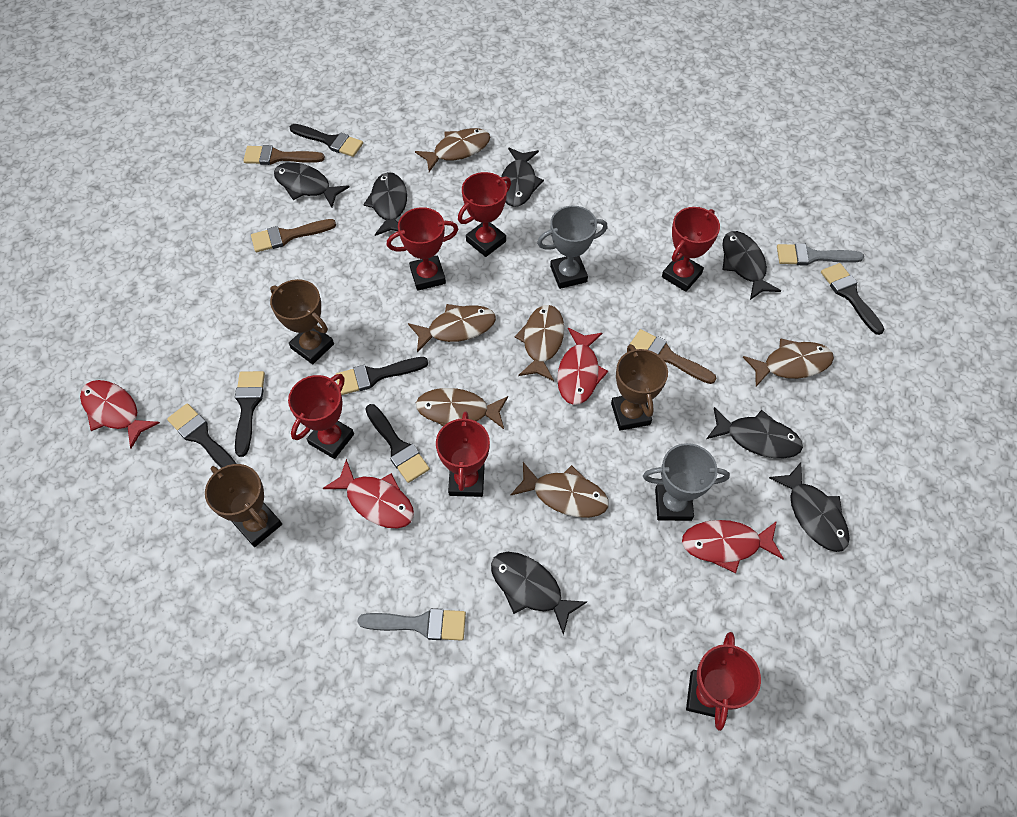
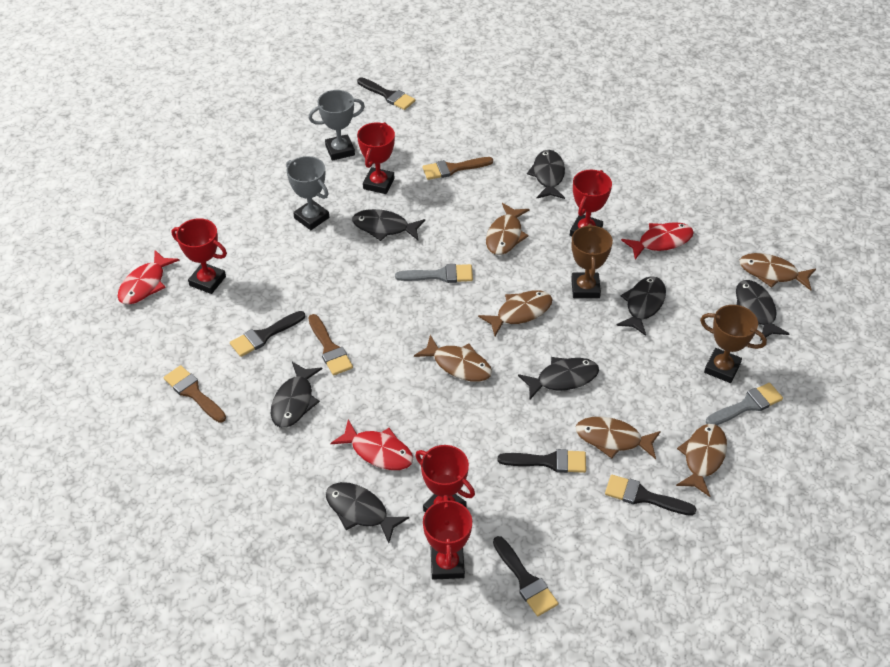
black brush: 6 -> 5
brown trophy: 3 -> 2
red fish: 4 -> 3
red trophy: 6 -> 5

